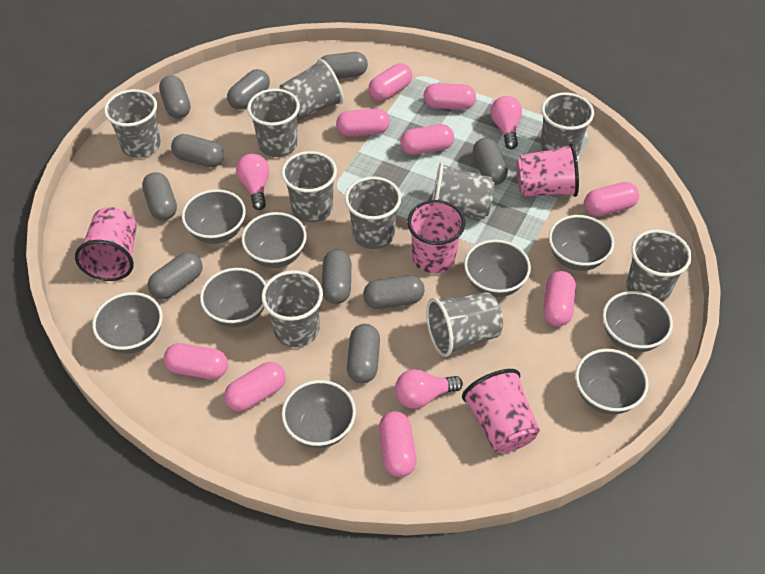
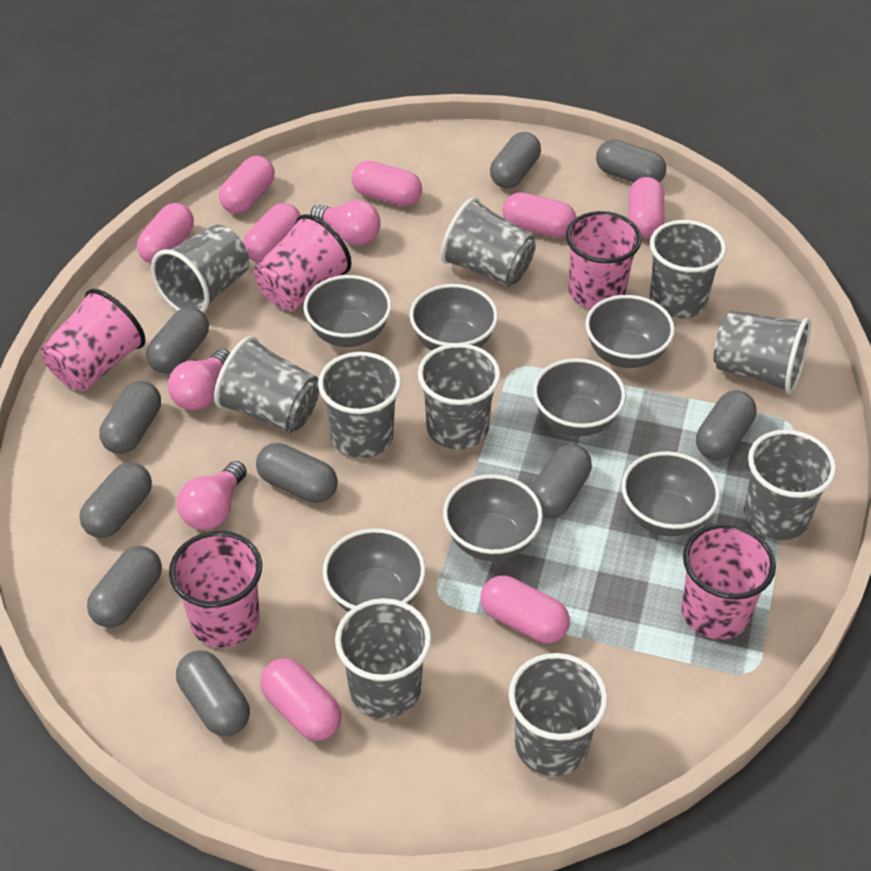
grey bowl: 9 -> 7
pink capsule: 9 -> 8
pink cup: 4 -> 5

